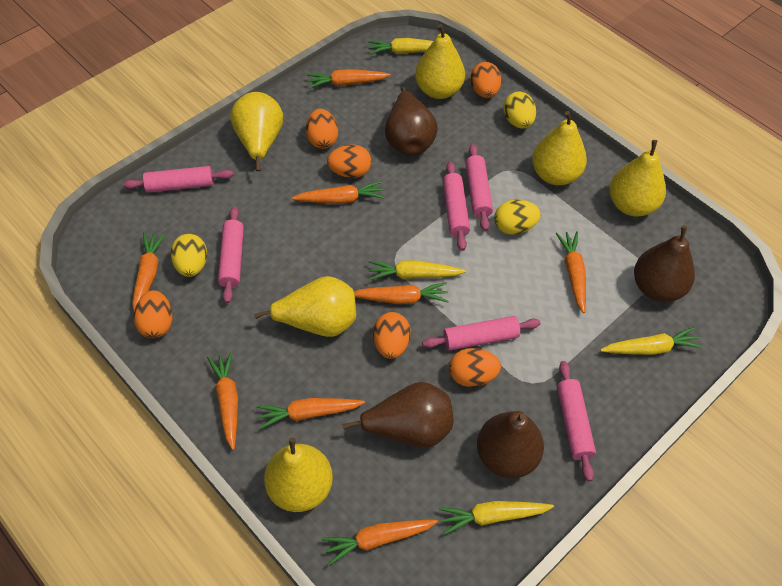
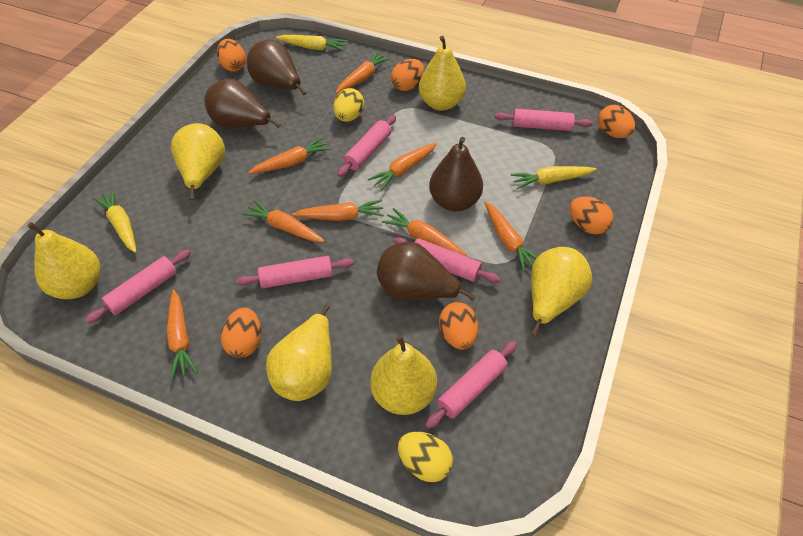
yellow carrot: 4 -> 3
yellow egg: 3 -> 2

